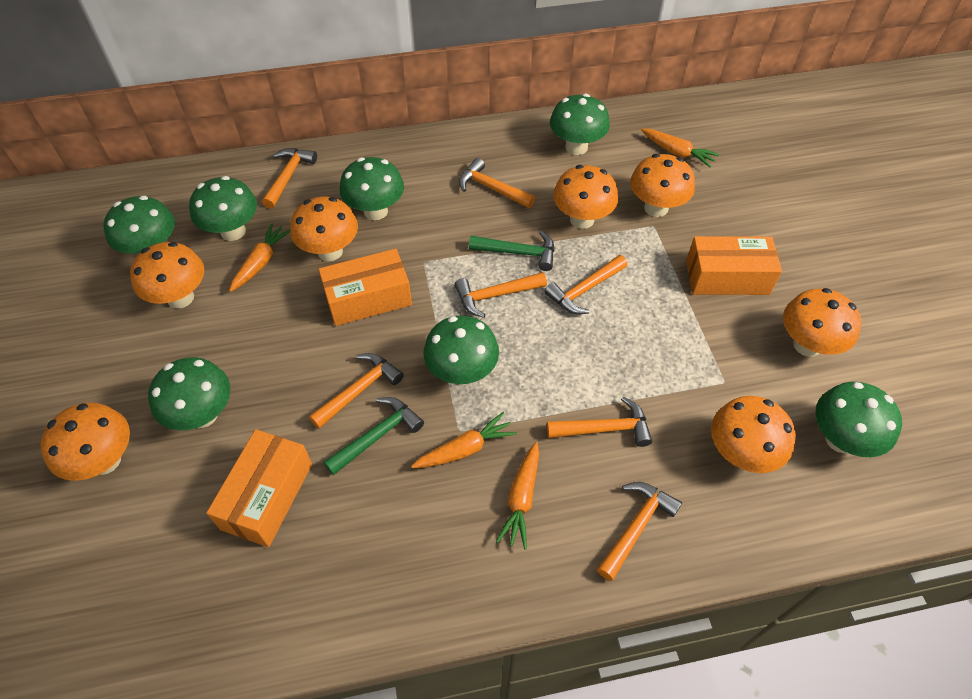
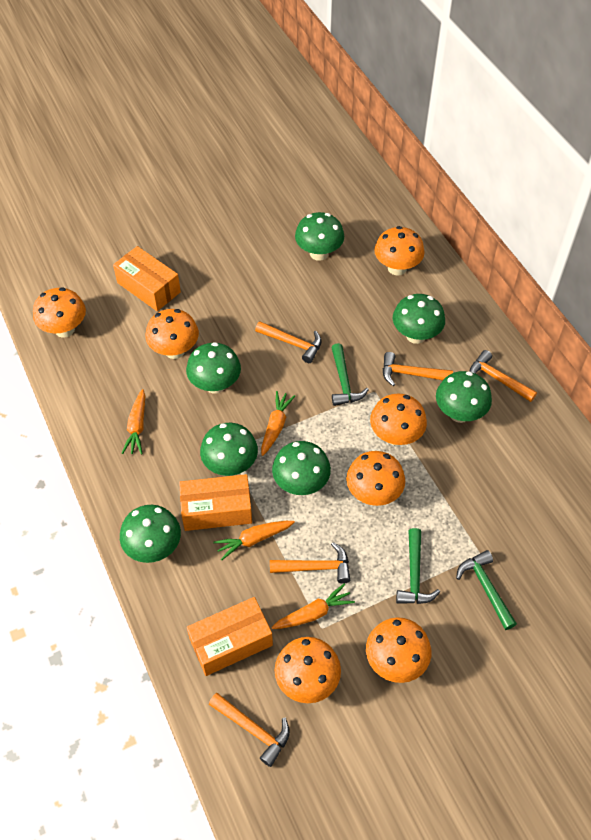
green hammer: 2 -> 3
orange hammer: 7 -> 5

